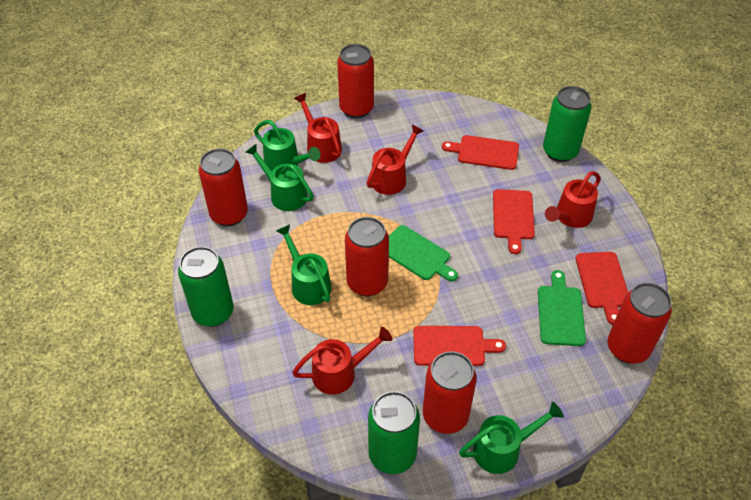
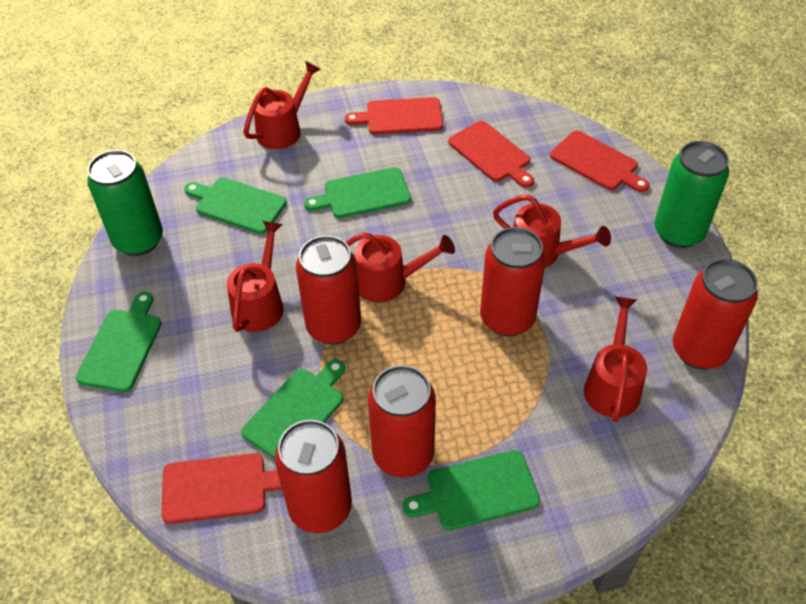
green can: 3 -> 2
green cutting board: 2 -> 5
green watering can: 4 -> 0
red watering can: 4 -> 5

